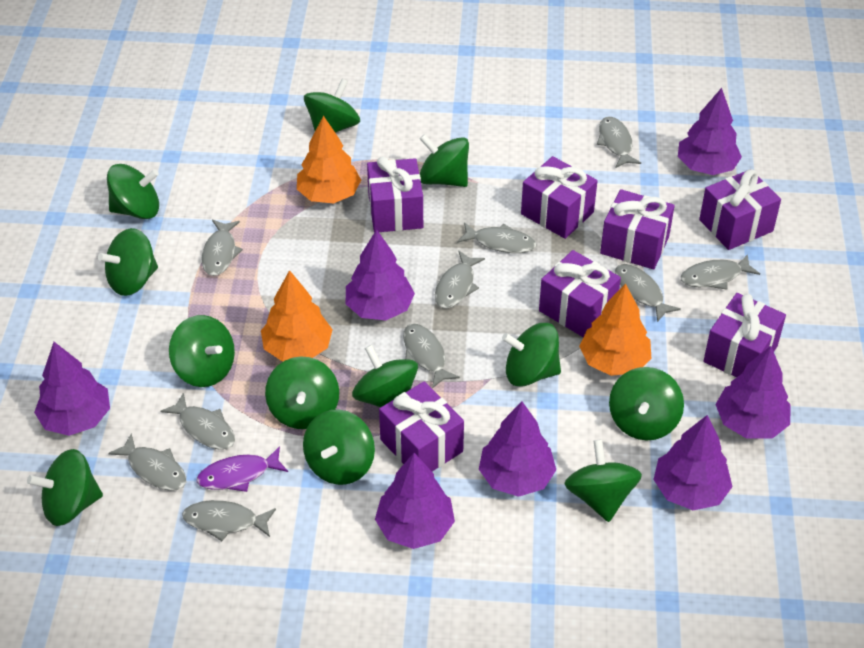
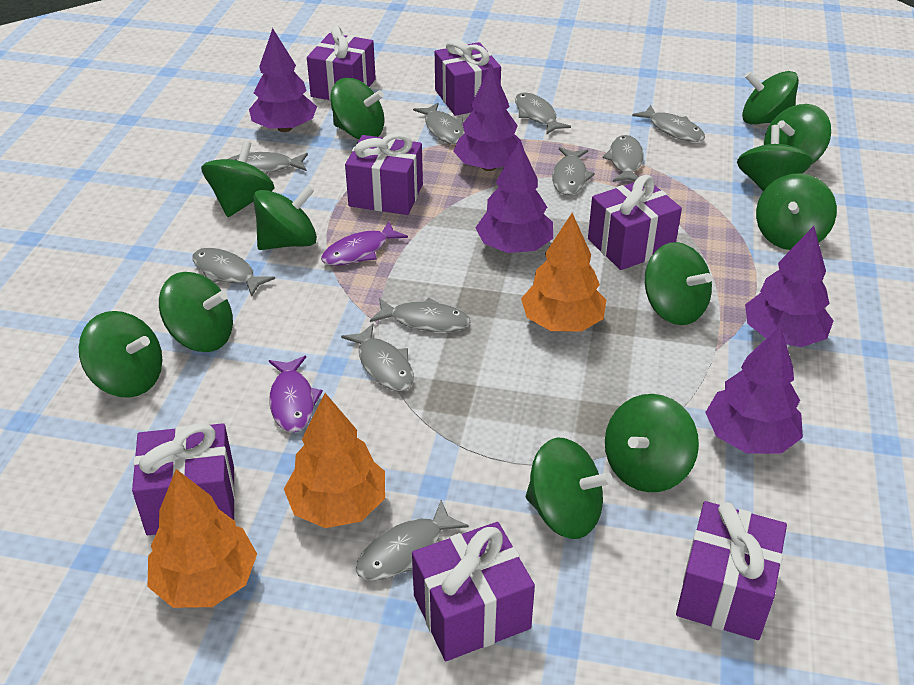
purple fish: 1 -> 2
purple tree: 7 -> 5

